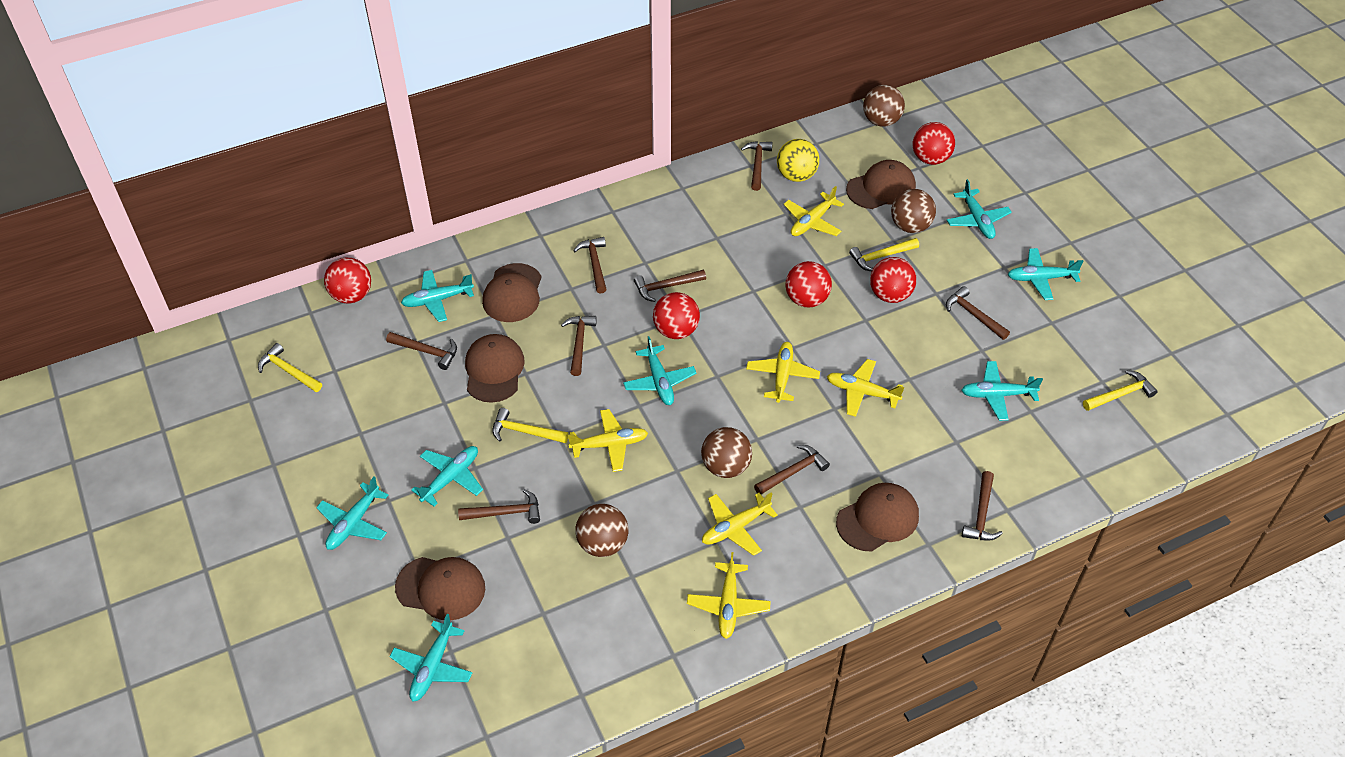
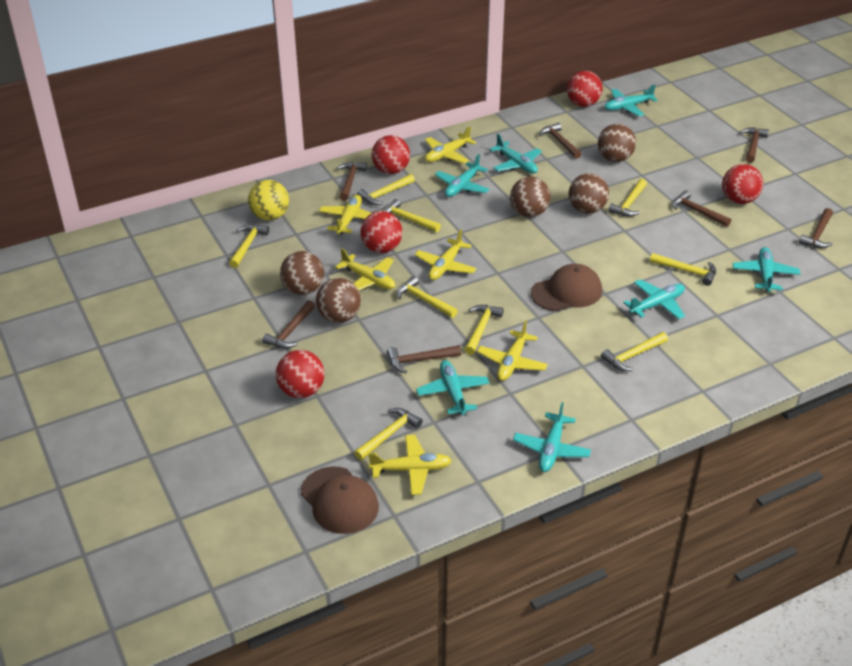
brown ball: 4 -> 5
brown cap: 5 -> 2
brown hammer: 9 -> 7
turquoise plane: 8 -> 7
yellow hammer: 4 -> 9

